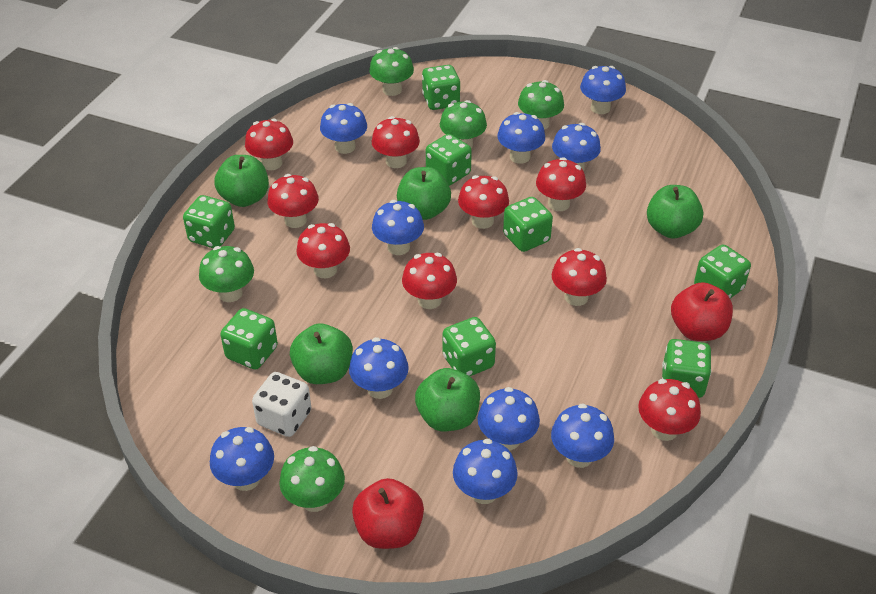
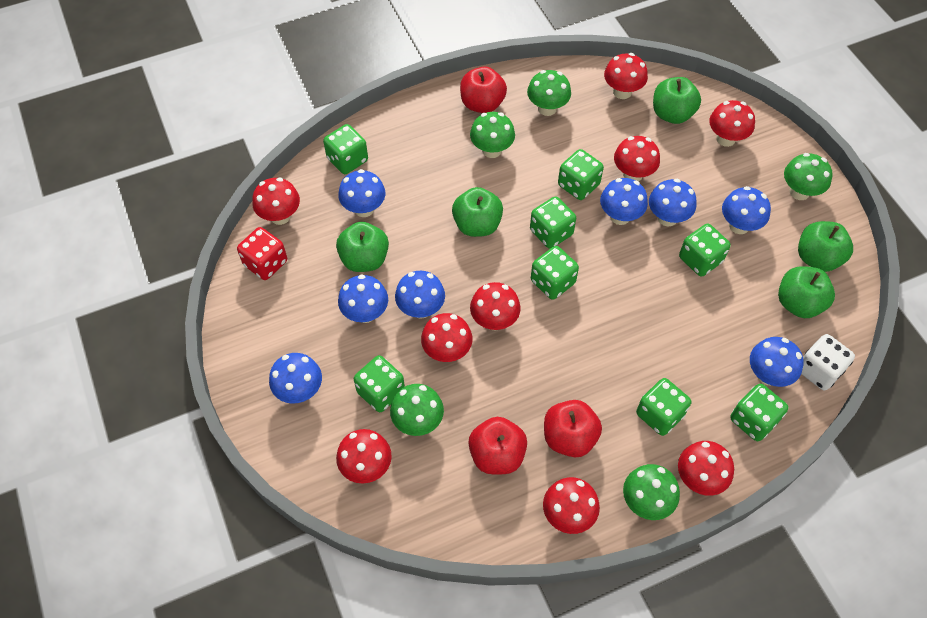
blue mushroom: 10 -> 8
red apple: 2 -> 3
red dice: 0 -> 1

